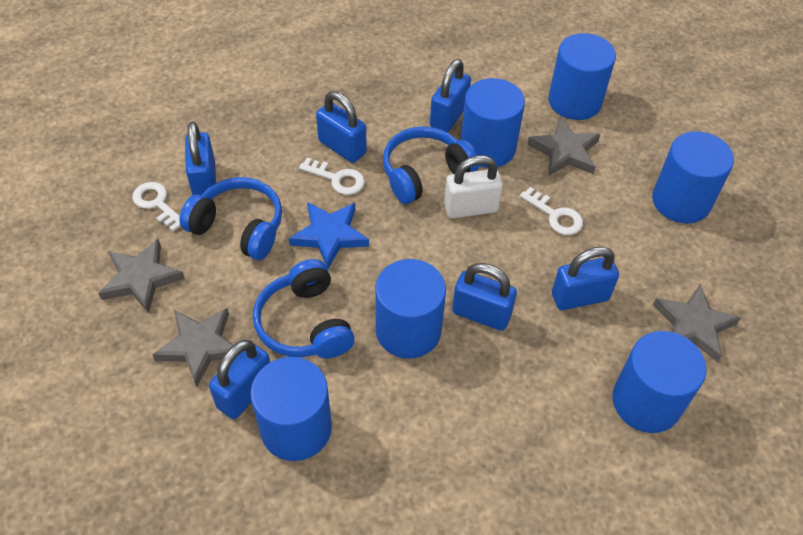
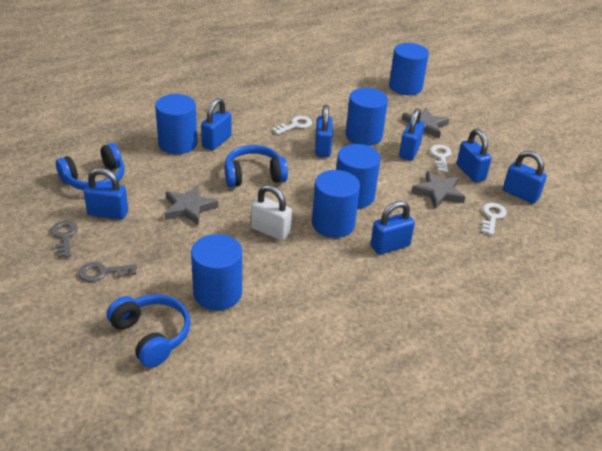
blue padlock: 6 -> 7
blue star: 1 -> 0
grey key: 0 -> 2
grey star: 4 -> 3

